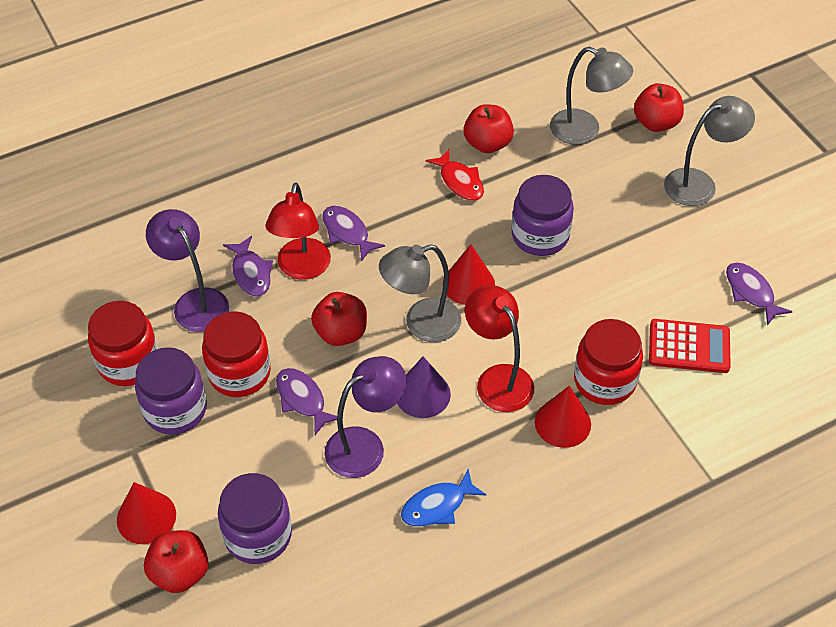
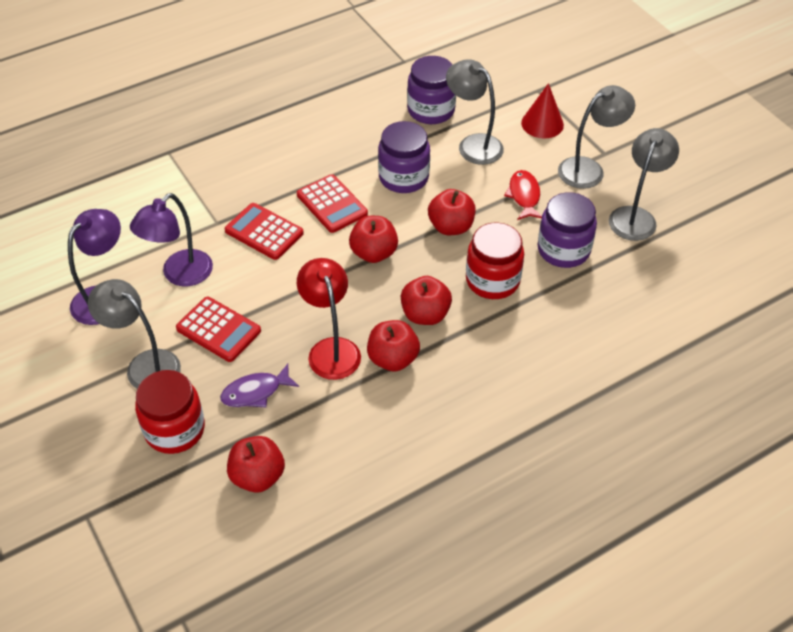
blue fish: 1 -> 0
grey lamp: 3 -> 4
purple cone: 1 -> 0
purple fish: 4 -> 1
red apple: 4 -> 5
red calculator: 1 -> 3
red cone: 3 -> 1
red jar: 3 -> 2
red lamp: 2 -> 1

